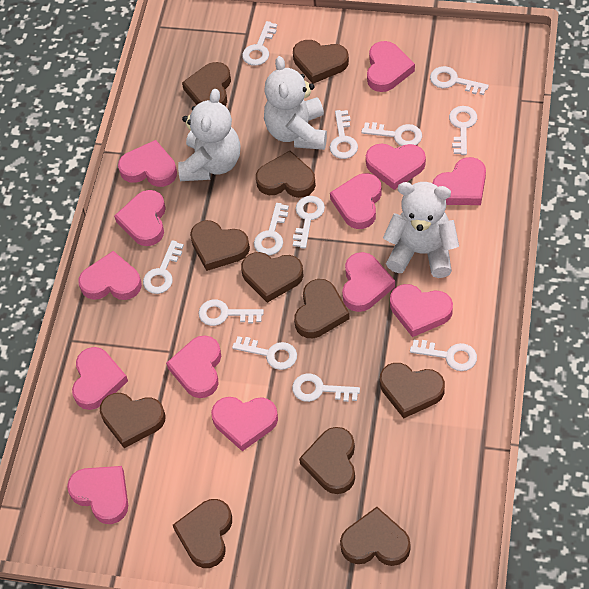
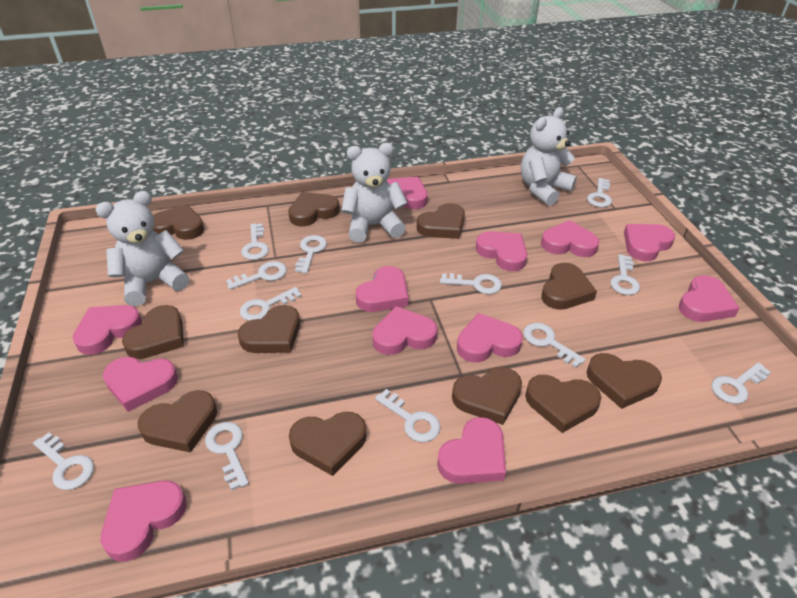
pink heart: 13 -> 12

